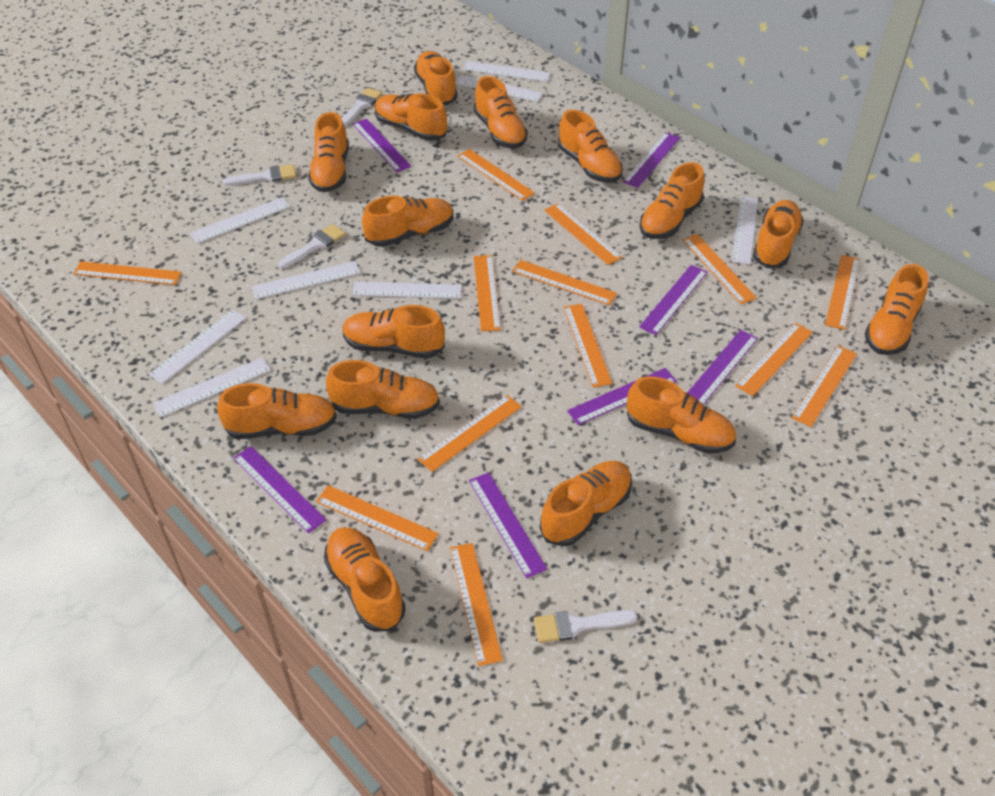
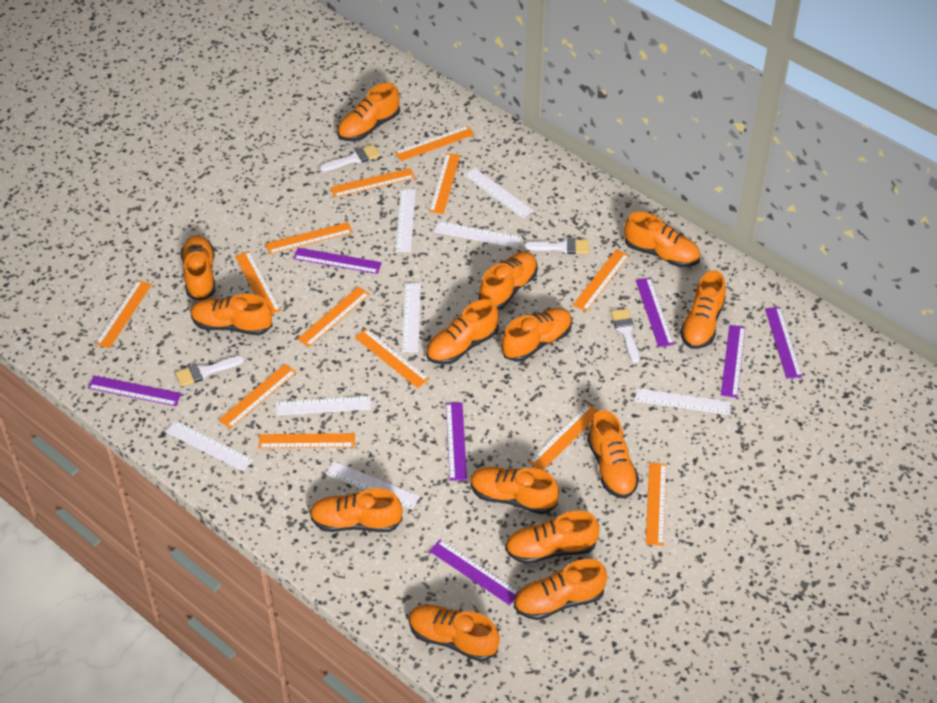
orange shoe: 15 -> 14

